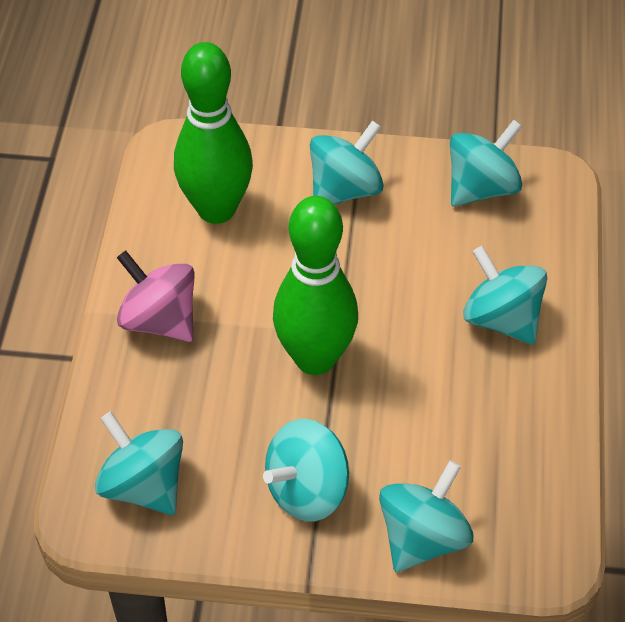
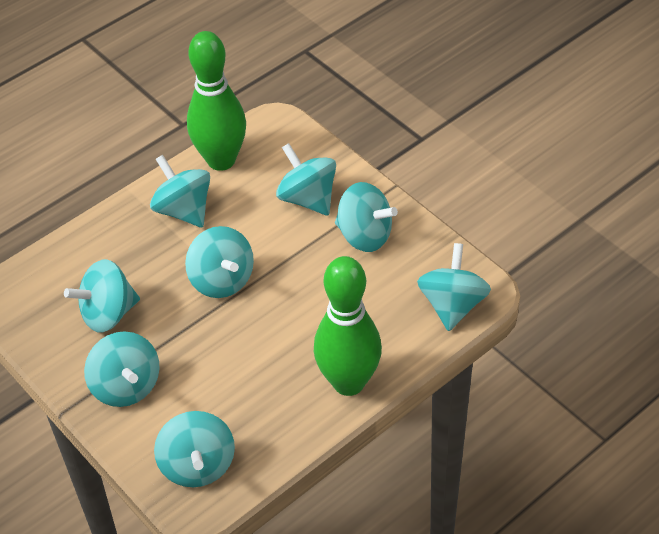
pink spinning top: 1 -> 0
turquoise spinning top: 6 -> 8

